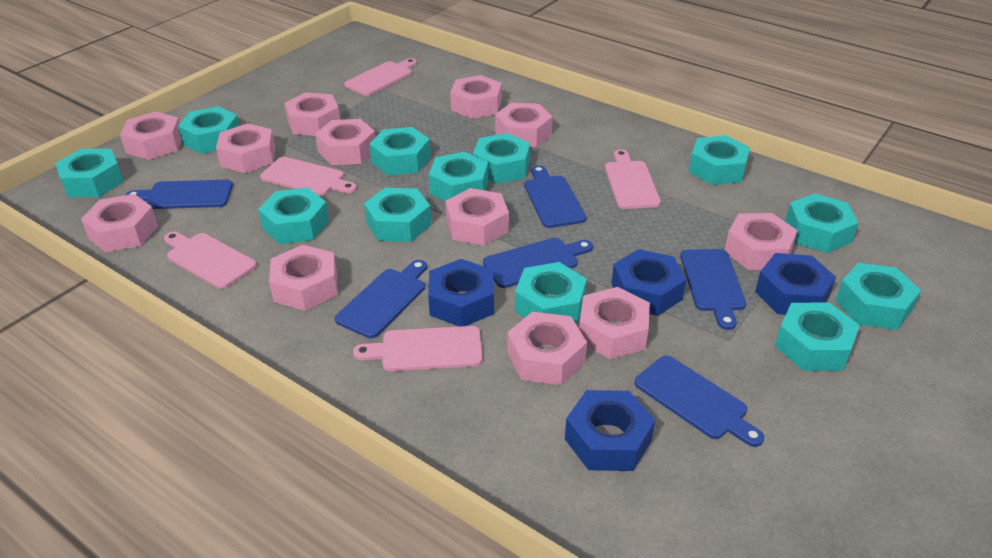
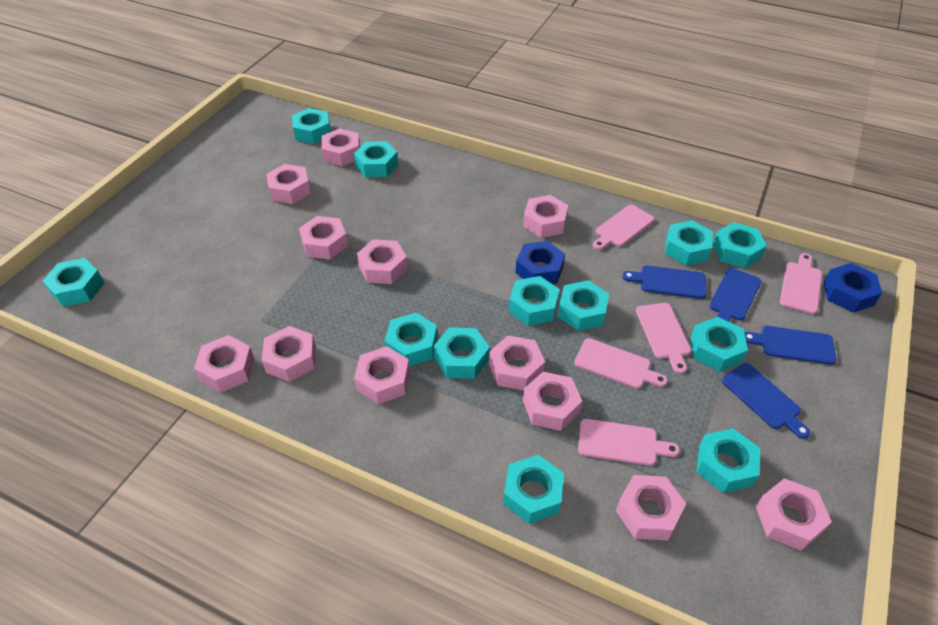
blue cutting board: 6 -> 4
blue nut: 4 -> 2

